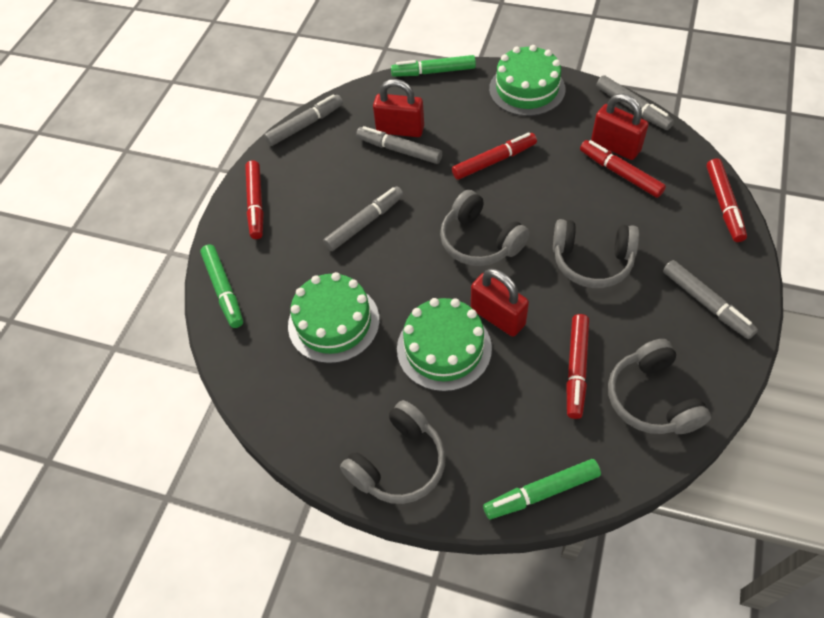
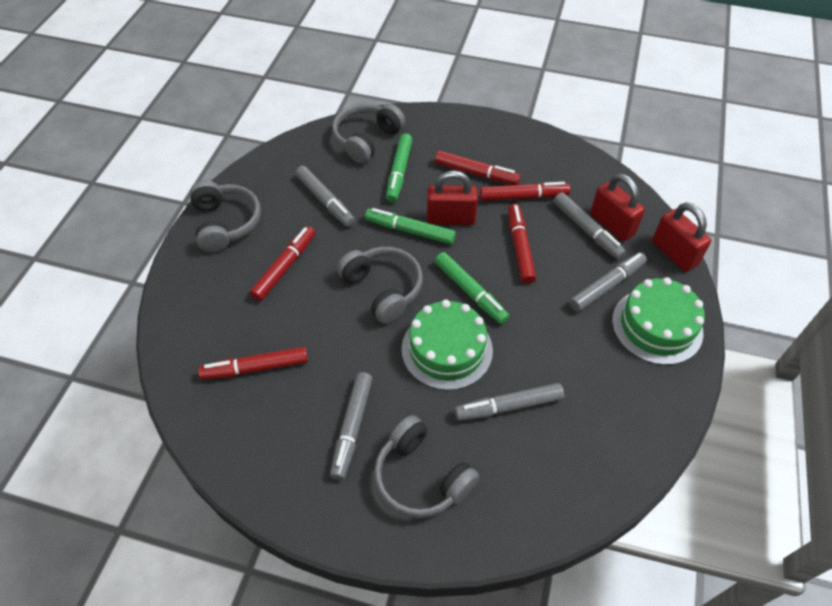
green cake: 3 -> 2

